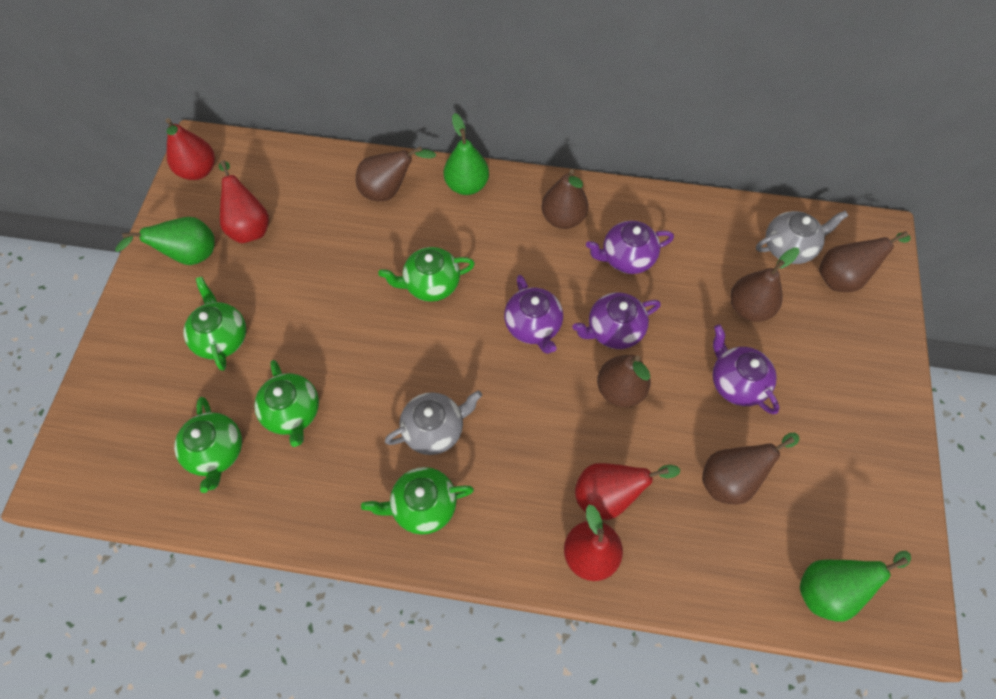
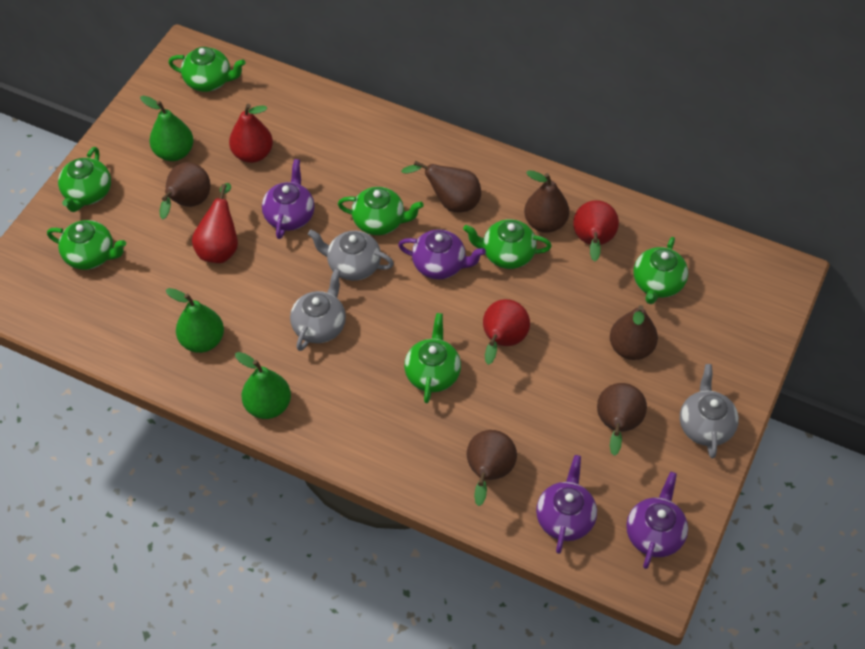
green teapot: 5 -> 7
grey teapot: 2 -> 3

